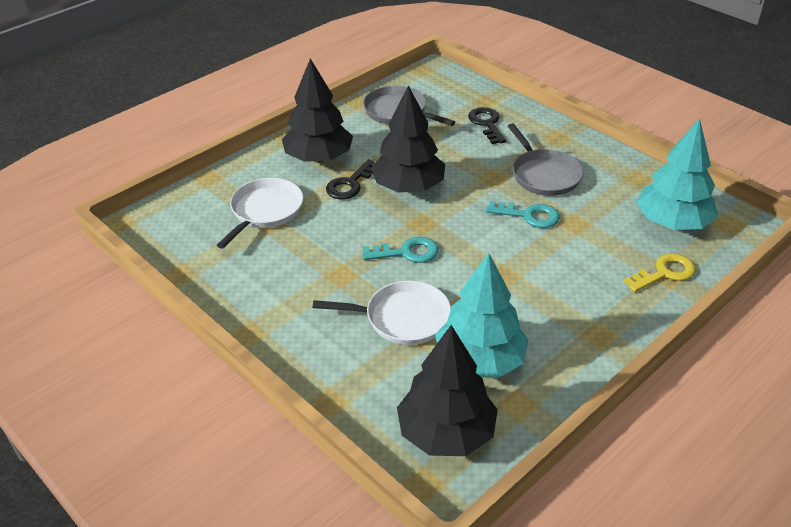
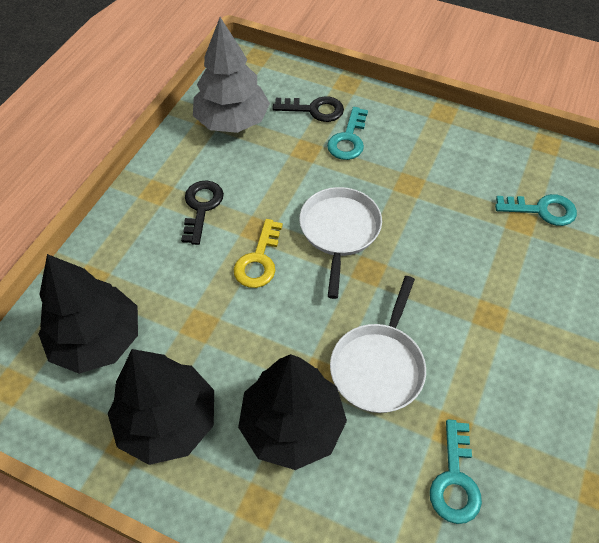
grey pan: 2 -> 0
grey tree: 0 -> 1
turquoise key: 2 -> 3
turquoise tree: 2 -> 0

